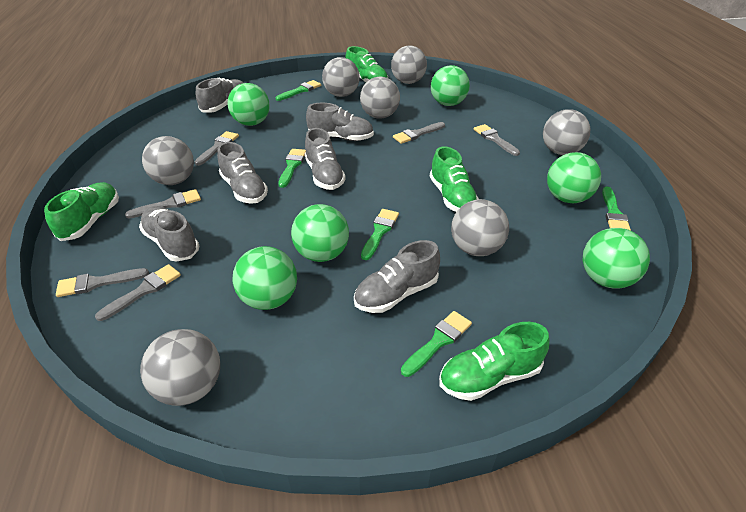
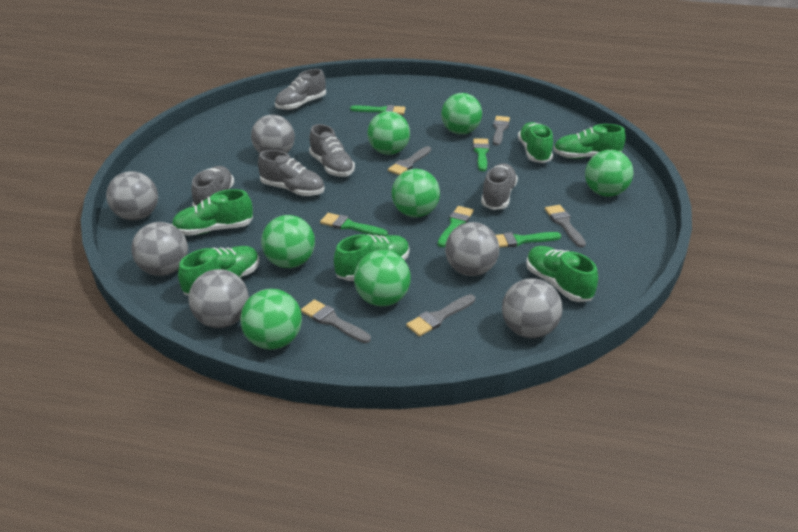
green ball: 6 -> 7
green shoe: 4 -> 6
grey ball: 7 -> 6
grey brush: 6 -> 5
grey shoe: 6 -> 5

